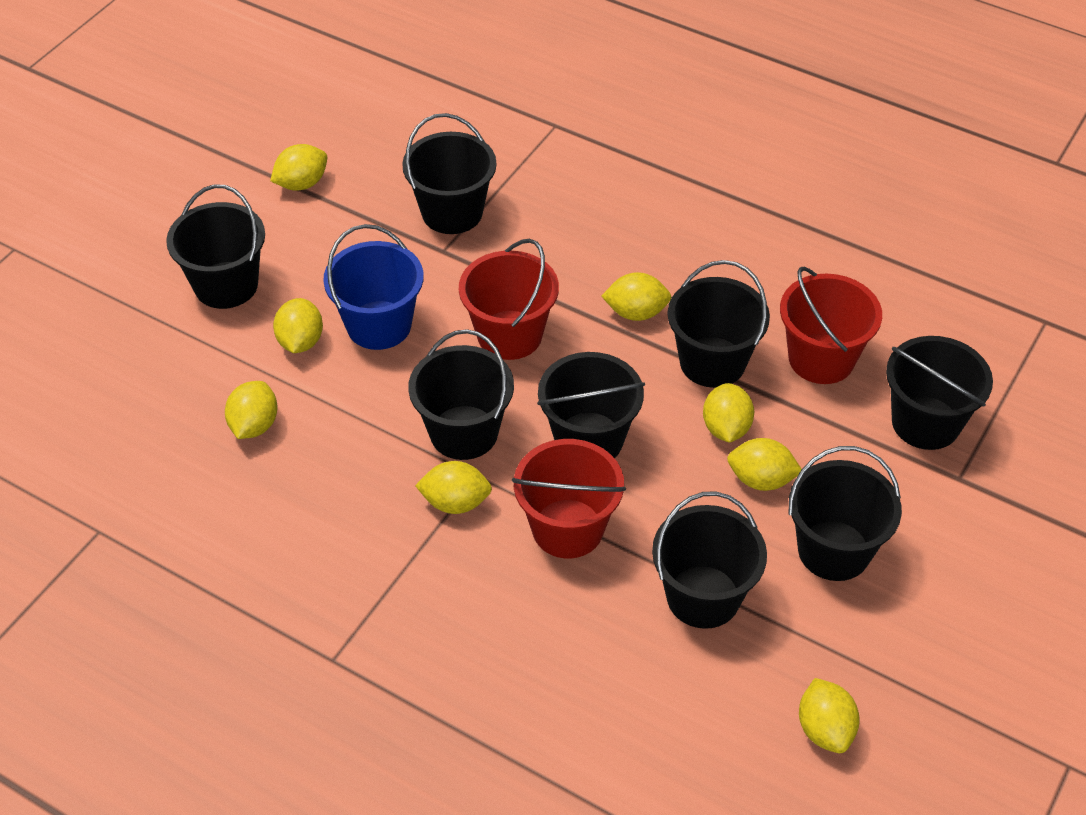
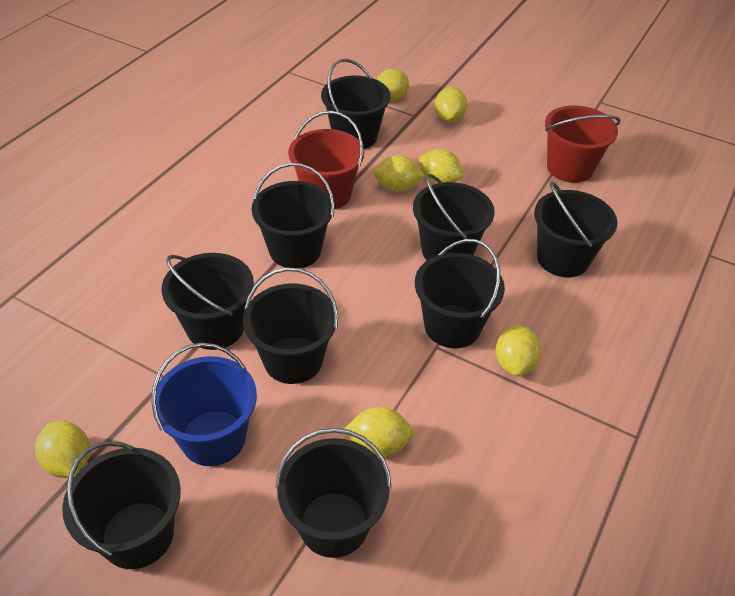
black bucket: 8 -> 9
red bucket: 3 -> 2
yellow lemon: 8 -> 7

